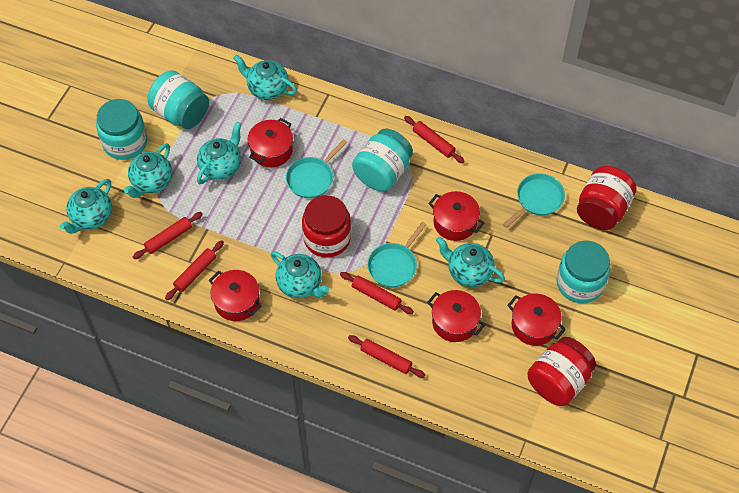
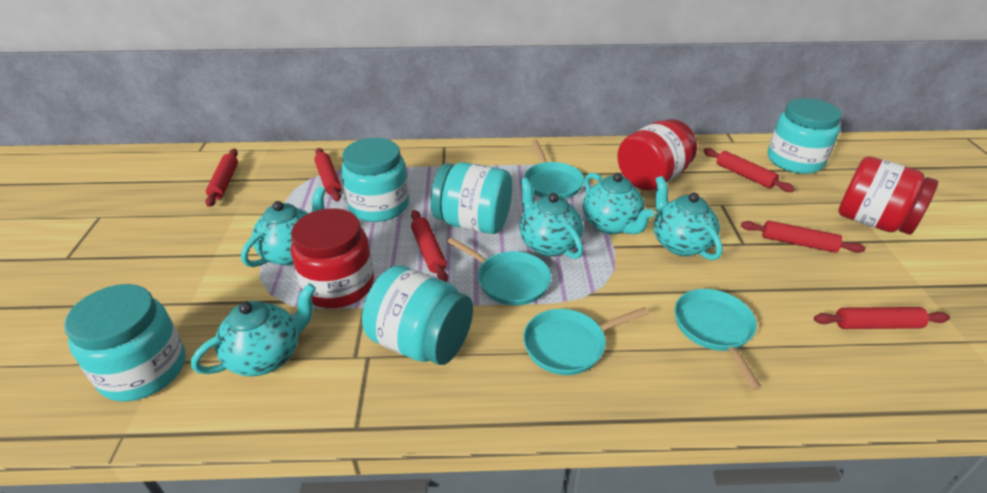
red pot: 5 -> 0
red rolling pin: 5 -> 6
turquoise jar: 4 -> 5
turquoise pan: 3 -> 4
turquoise teapot: 6 -> 5

